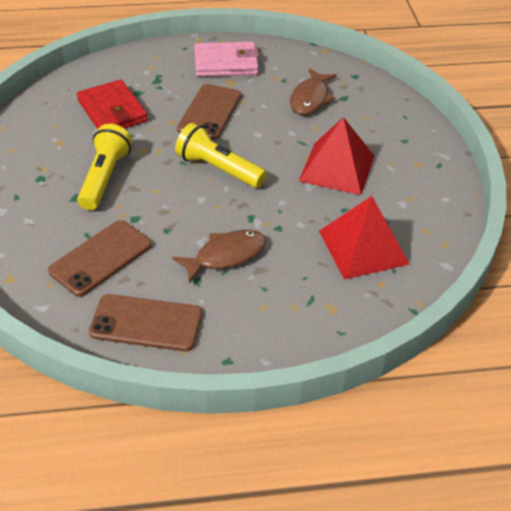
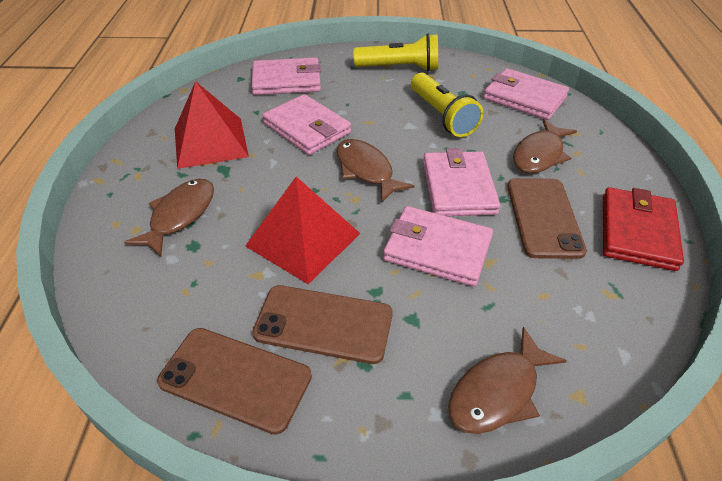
brown fish: 2 -> 4
pink wallet: 1 -> 5

